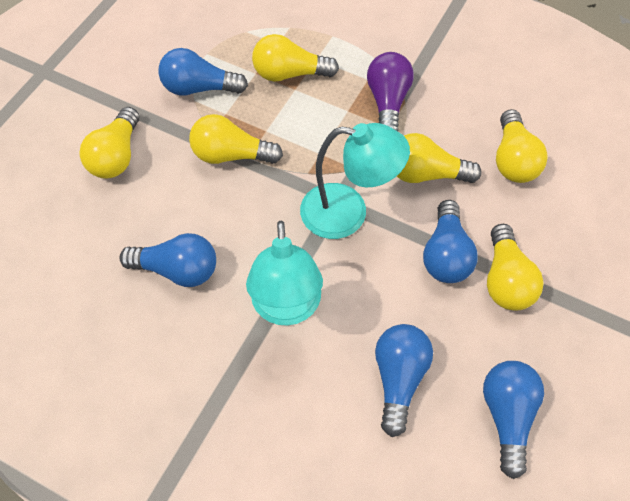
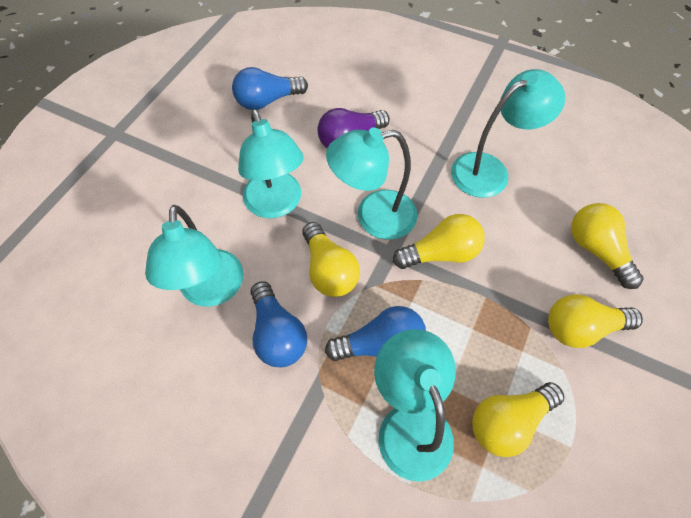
blue light bulb: 5 -> 3
turquoise lamp: 2 -> 5
yellow light bulb: 6 -> 5

